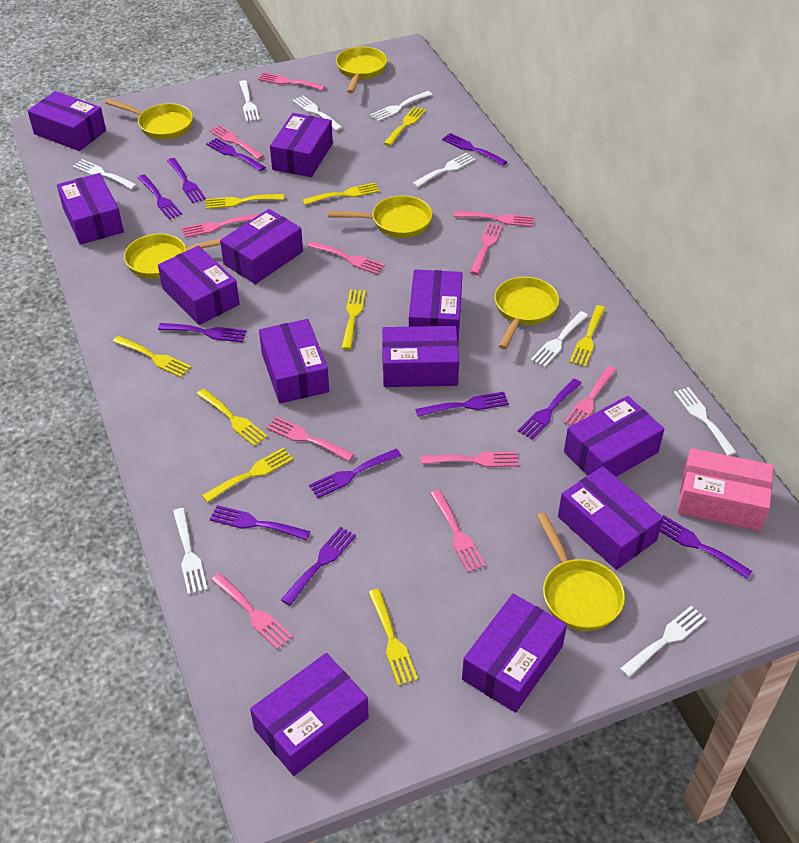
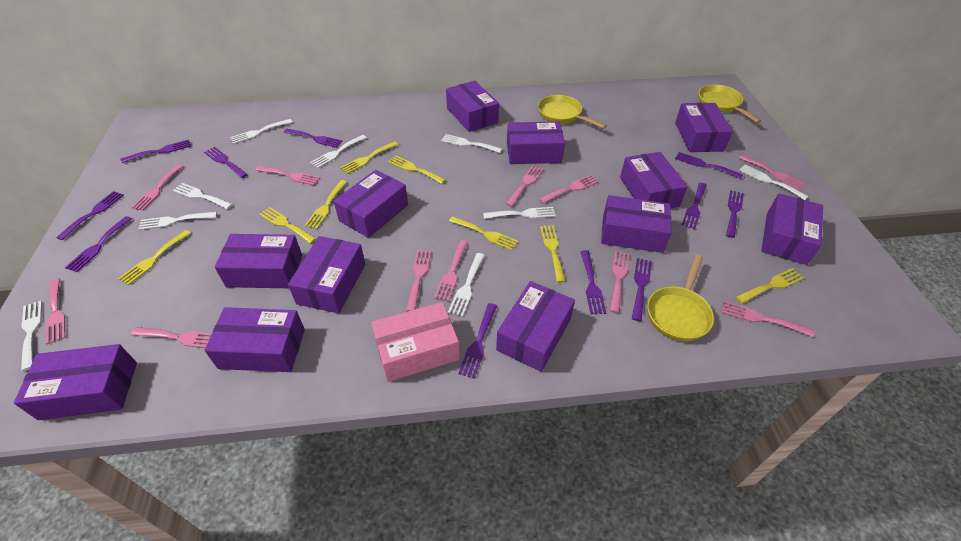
yellow fork: 9 -> 8
yellow pan: 6 -> 3

